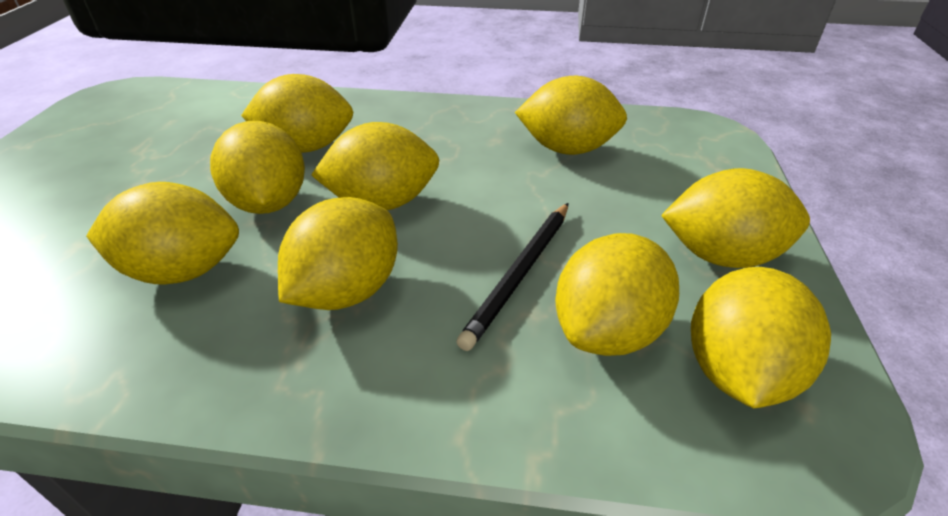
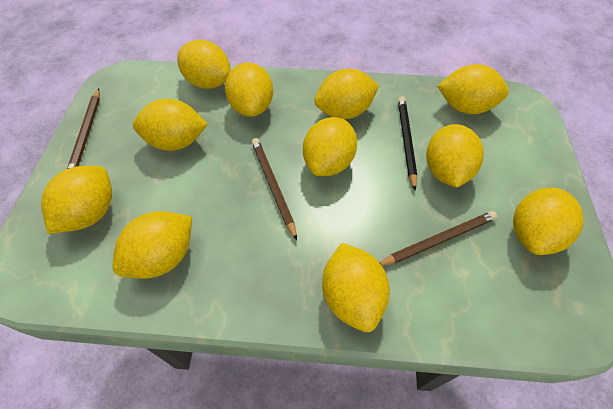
brown pencil: 0 -> 3
yellow lemon: 9 -> 11

